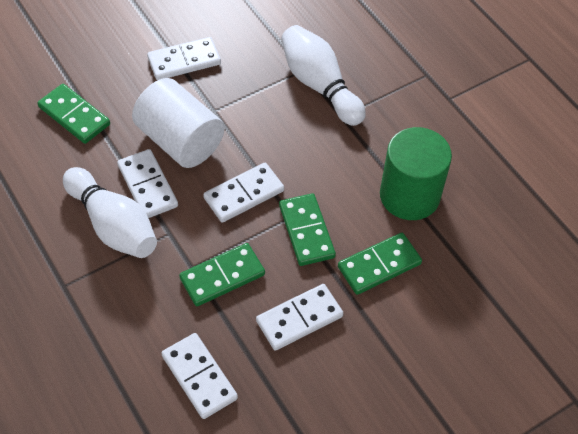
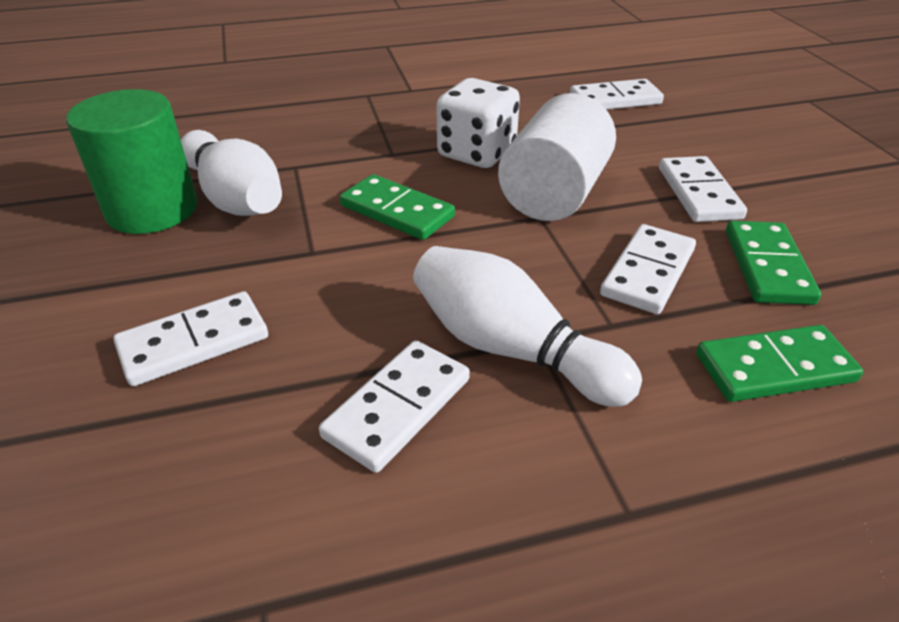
green domino: 4 -> 3
white dice: 0 -> 1

